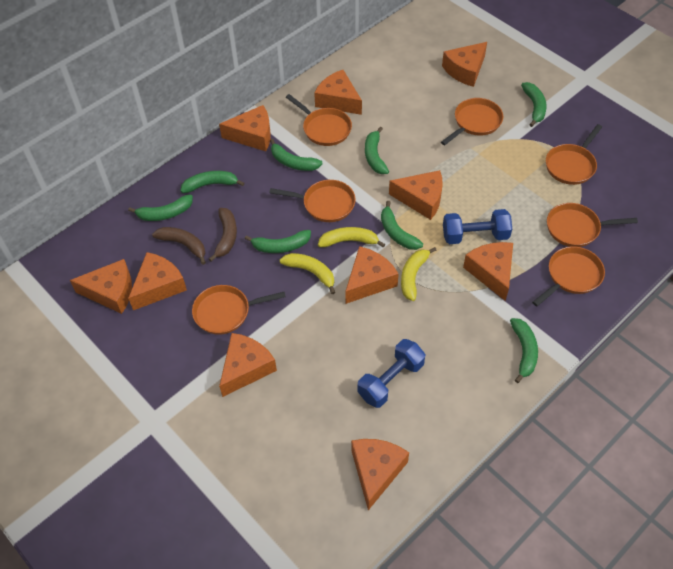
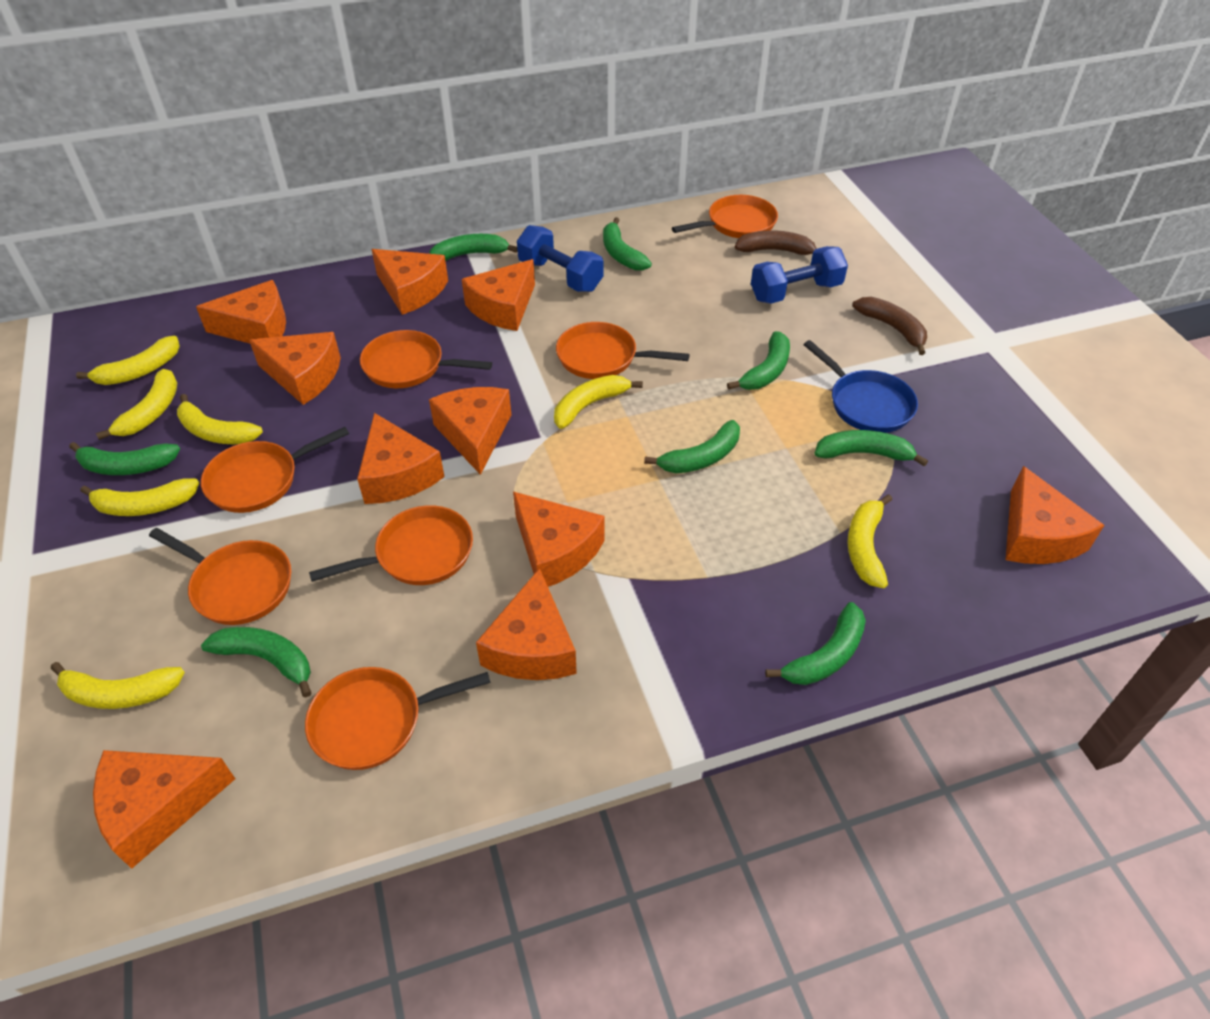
blue pan: 0 -> 1
yellow banana: 3 -> 7

